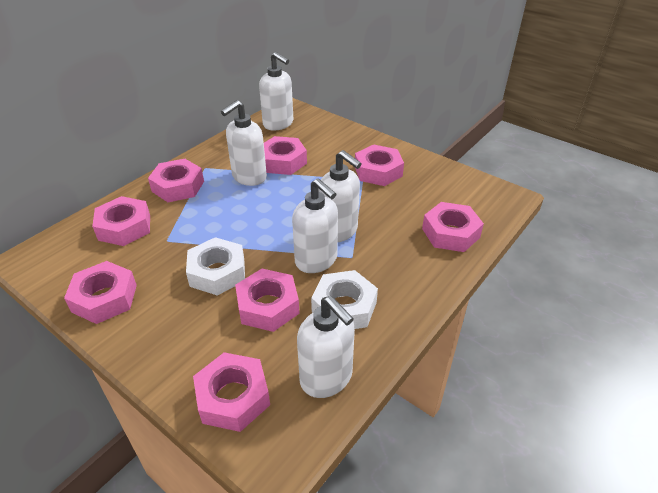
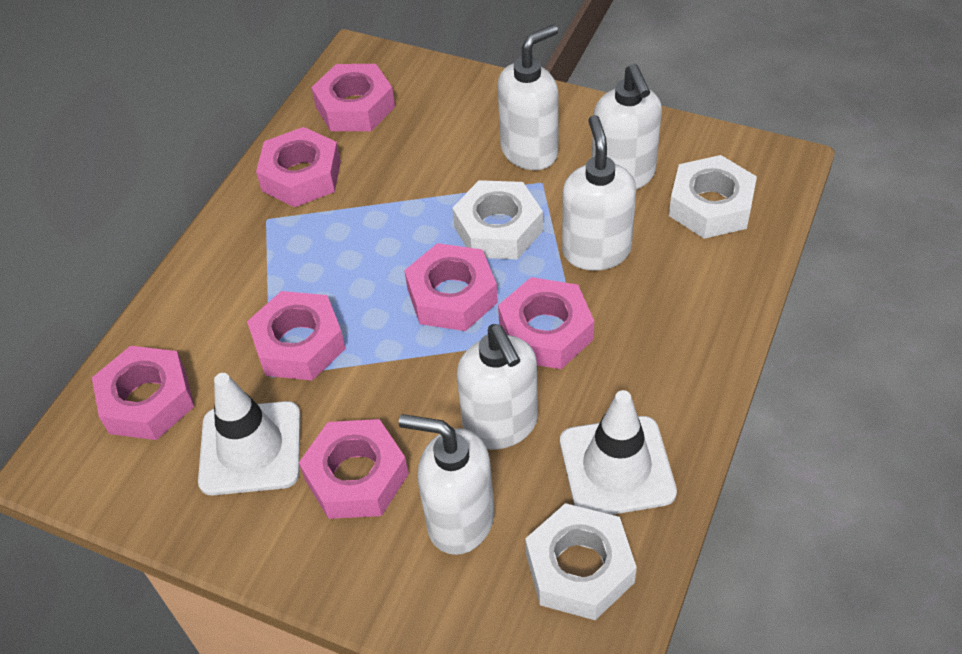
pink nut: 8 -> 7
white nut: 2 -> 3
white traffic cone: 0 -> 2

